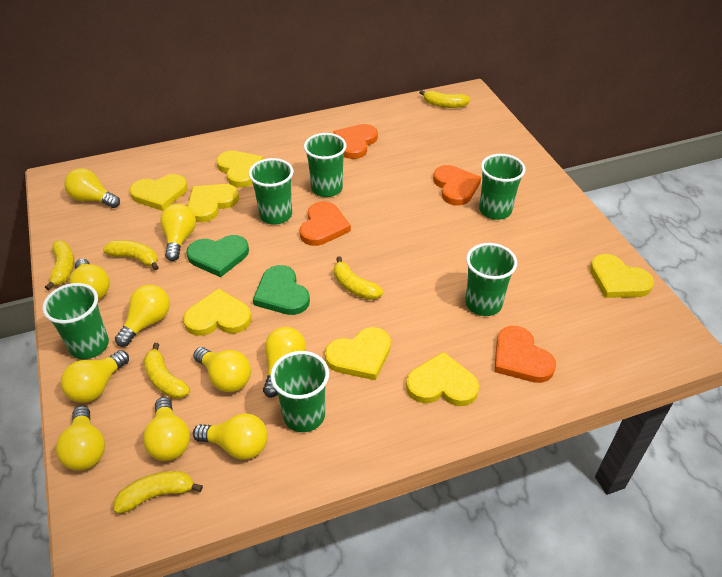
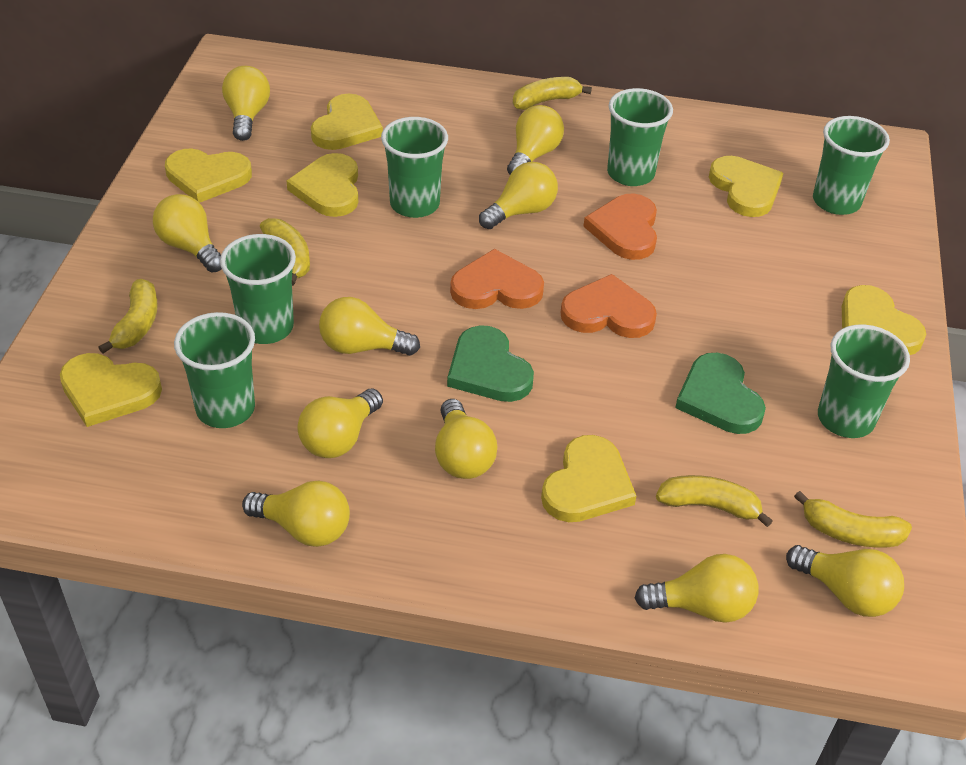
orange heart: 4 -> 3
yellow banana: 6 -> 5

